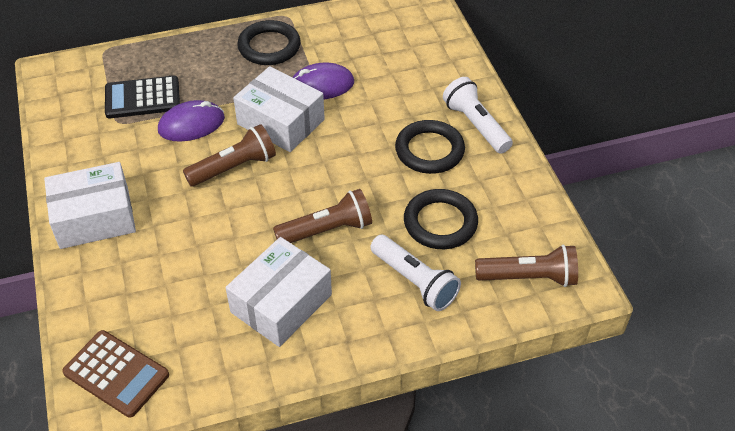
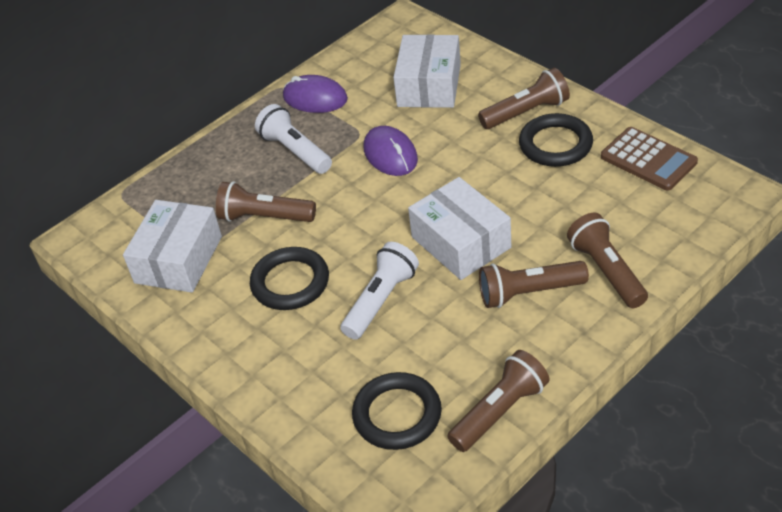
black calculator: 1 -> 0
brown flashlight: 3 -> 5

